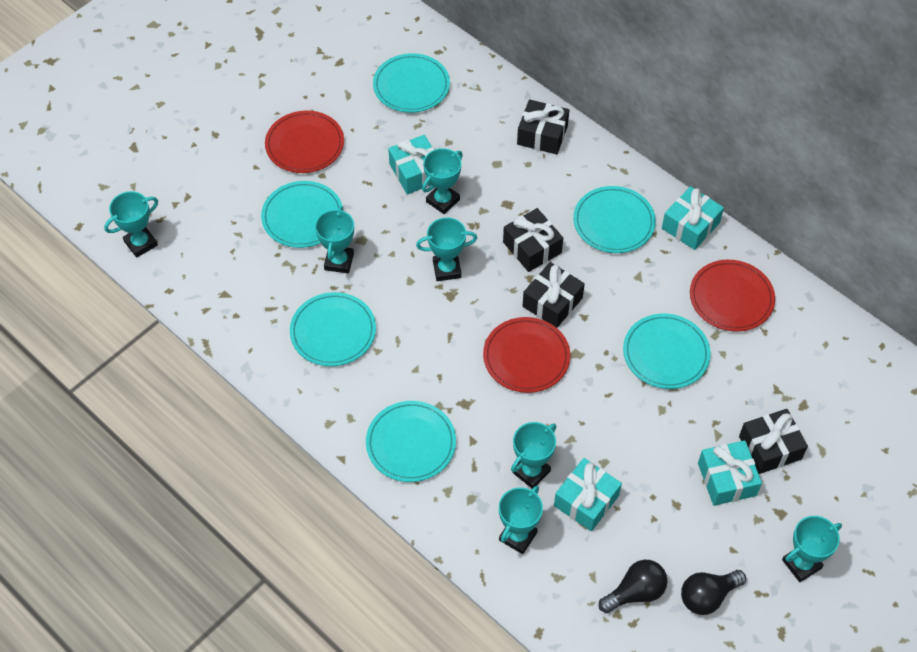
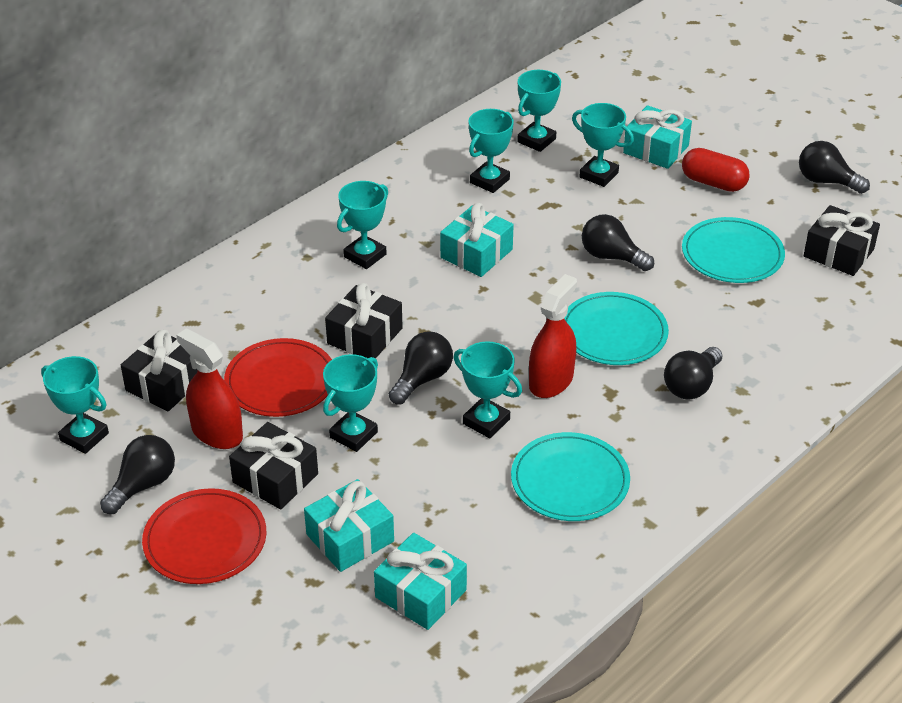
black light bulb: 2 -> 5
red capsule: 0 -> 1
red plate: 3 -> 2
red spray bottle: 0 -> 2
turquoise plate: 6 -> 3

